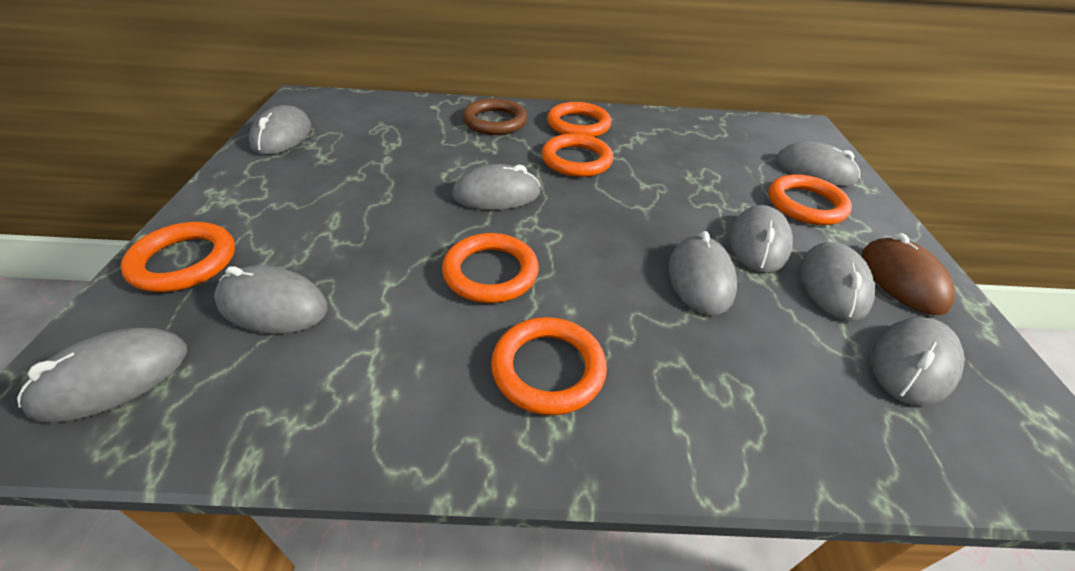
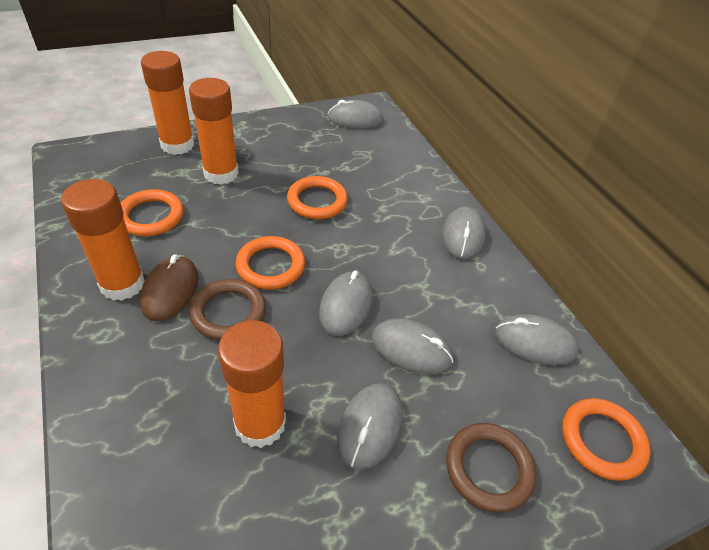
brown ring: 1 -> 2
grey mouse: 9 -> 6
orange glue stick: 0 -> 4
orange ring: 6 -> 4

